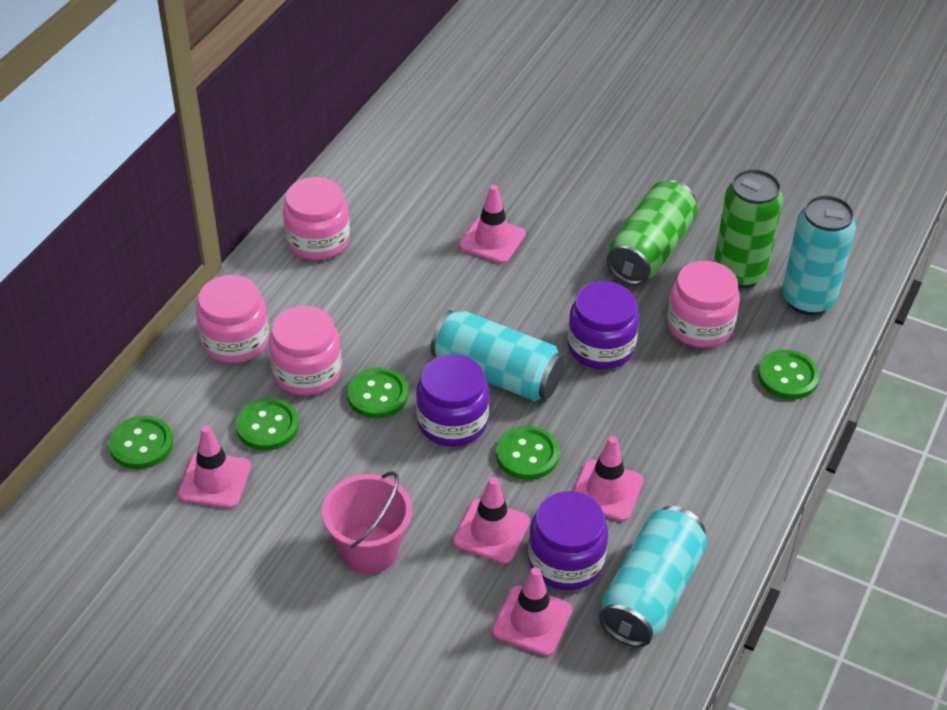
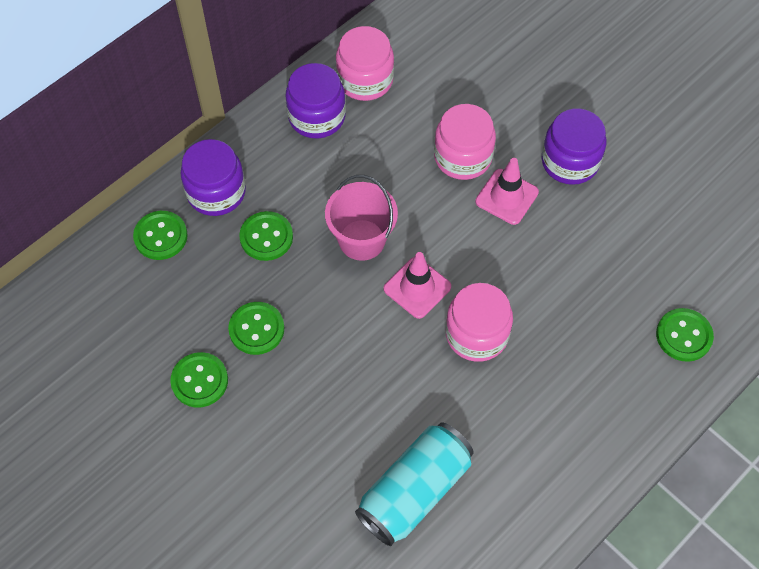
green can: 2 -> 0
pink jar: 4 -> 3
pink traffic cone: 5 -> 2
turquoise can: 3 -> 1

